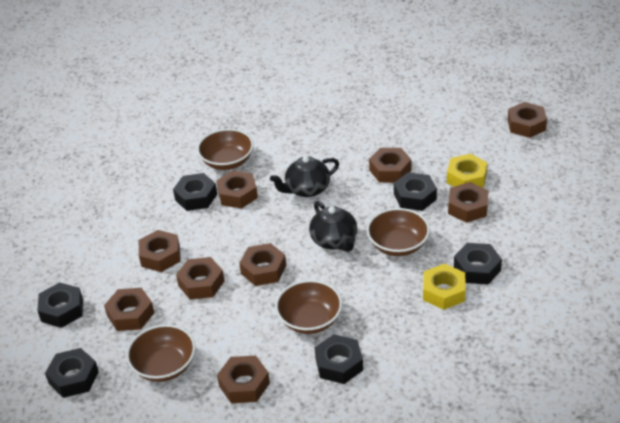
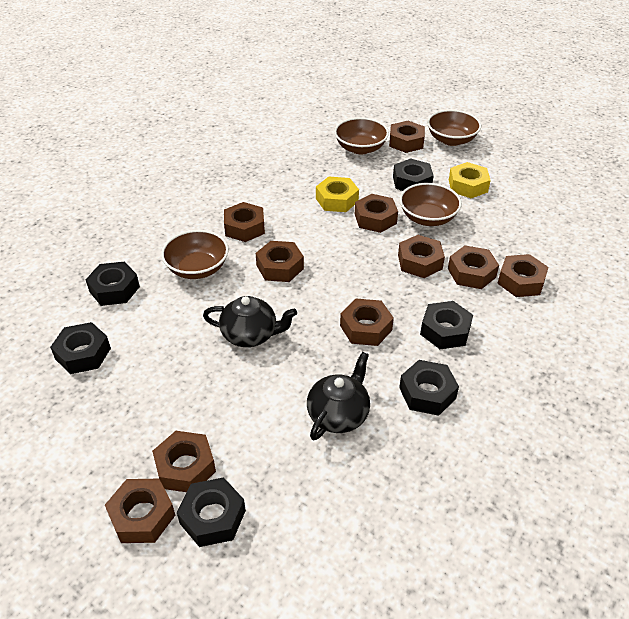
brown nut: 9 -> 10

